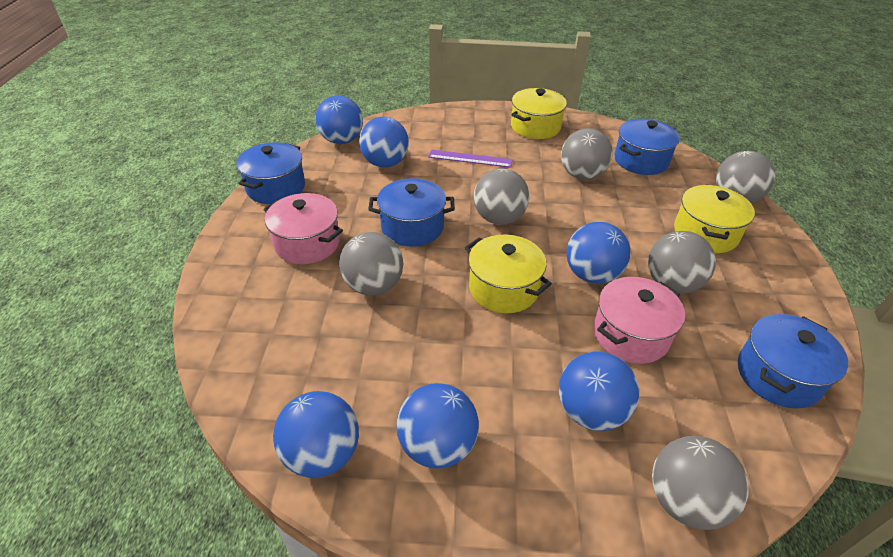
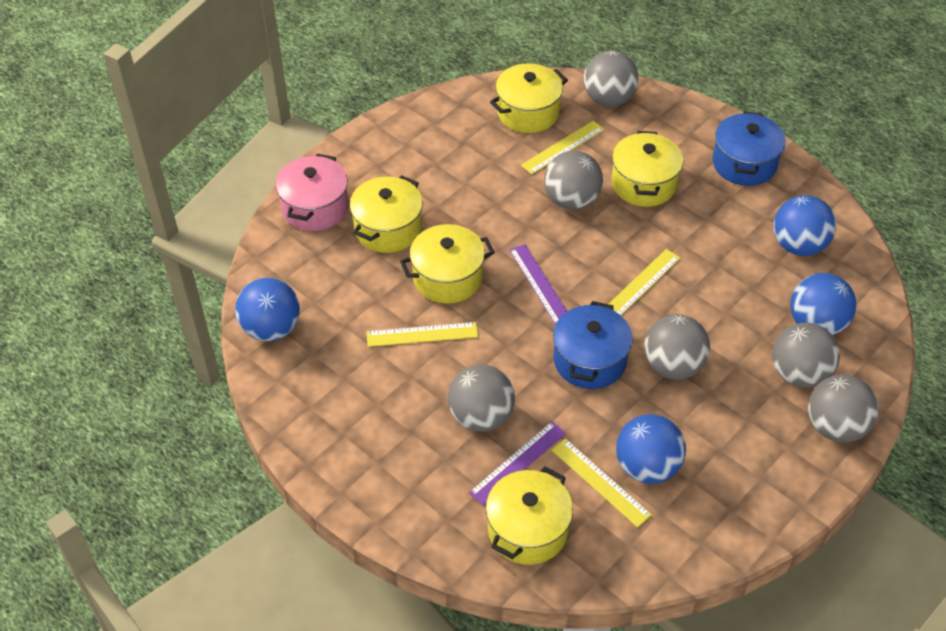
blue ball: 6 -> 4
blue pot: 4 -> 2
pink pot: 2 -> 1
purple ruler: 1 -> 2
yellow pot: 3 -> 5
yellow ruler: 0 -> 4

